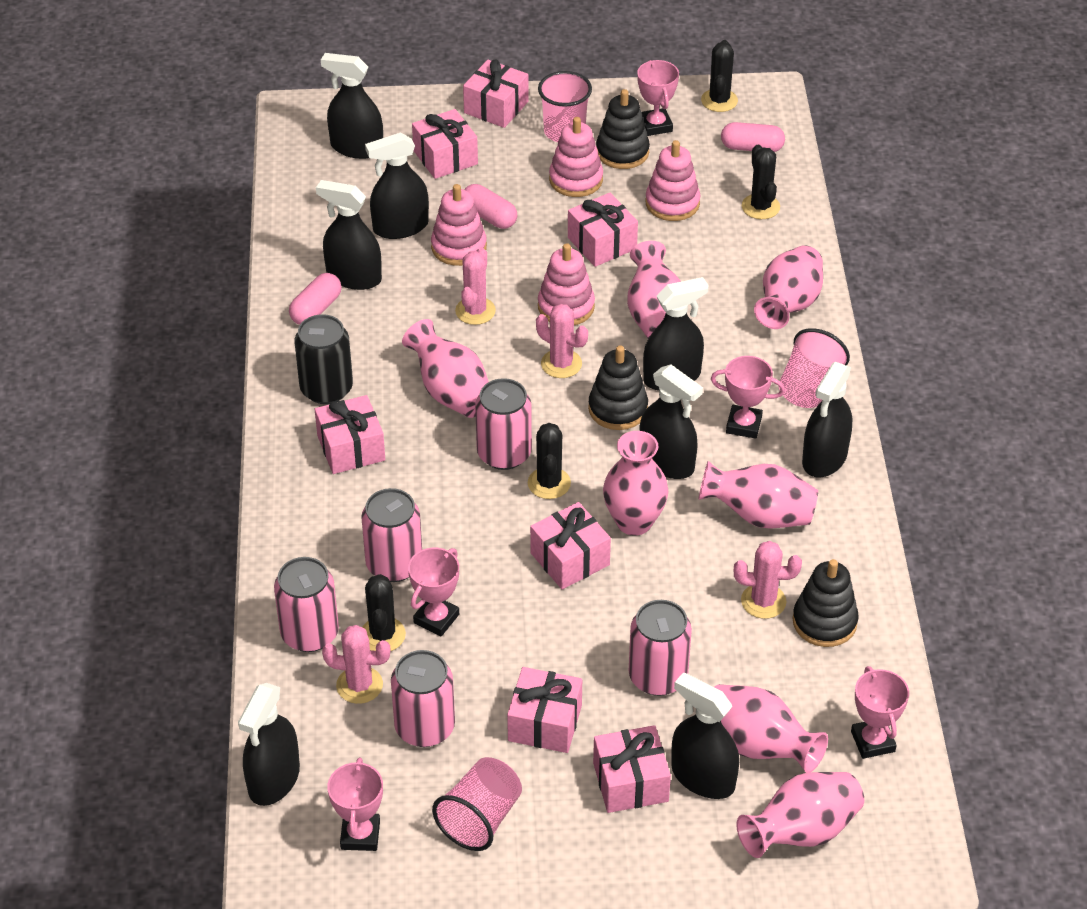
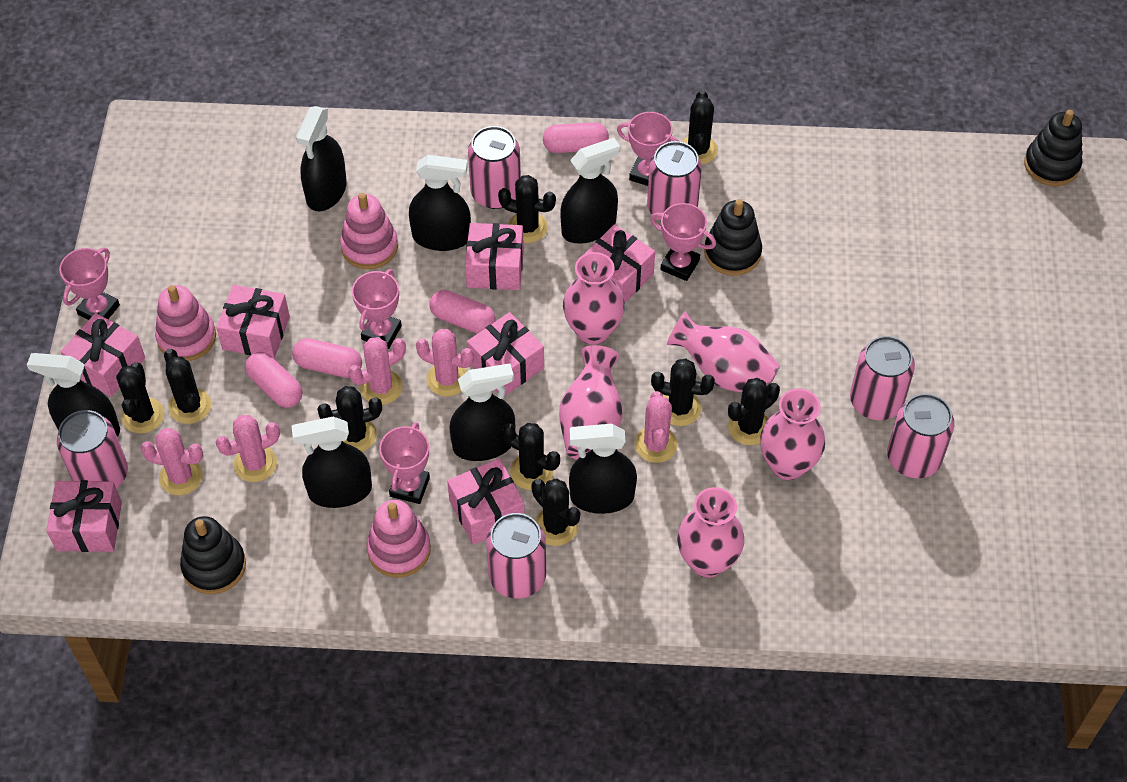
black cactus: 4 -> 9
black can: 1 -> 0
black spray bottle: 8 -> 7
pink cactus: 4 -> 5
pink can: 5 -> 6
pink capsule: 3 -> 4
pink cup: 3 -> 0
pink stacking toy: 4 -> 3
pink vase: 7 -> 5

